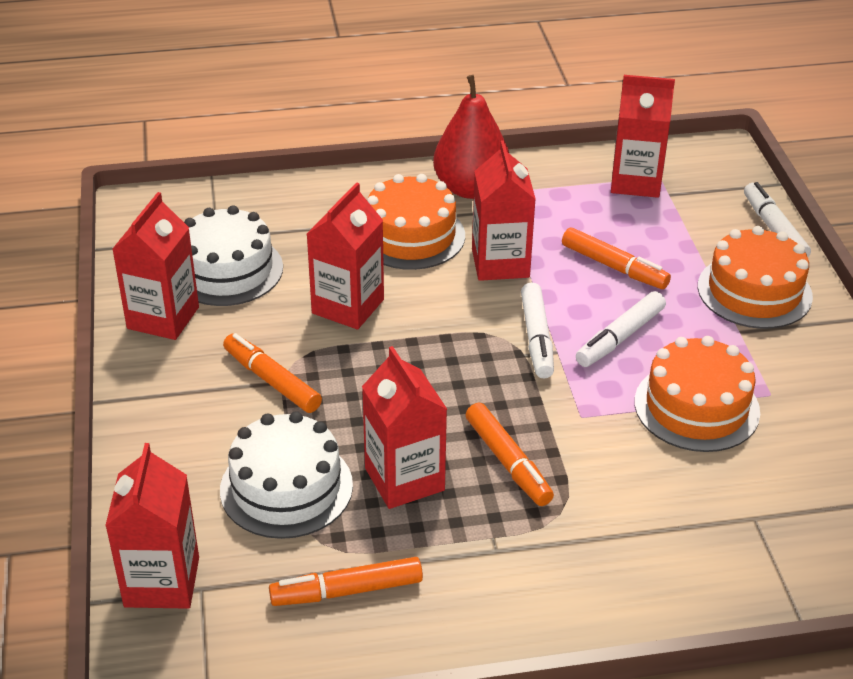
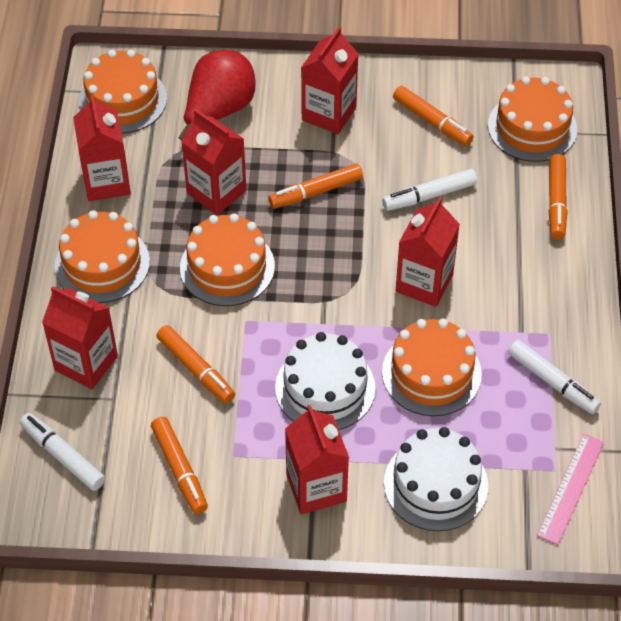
orange cake: 3 -> 5
orange marker: 4 -> 5
pink ruler: 0 -> 1

